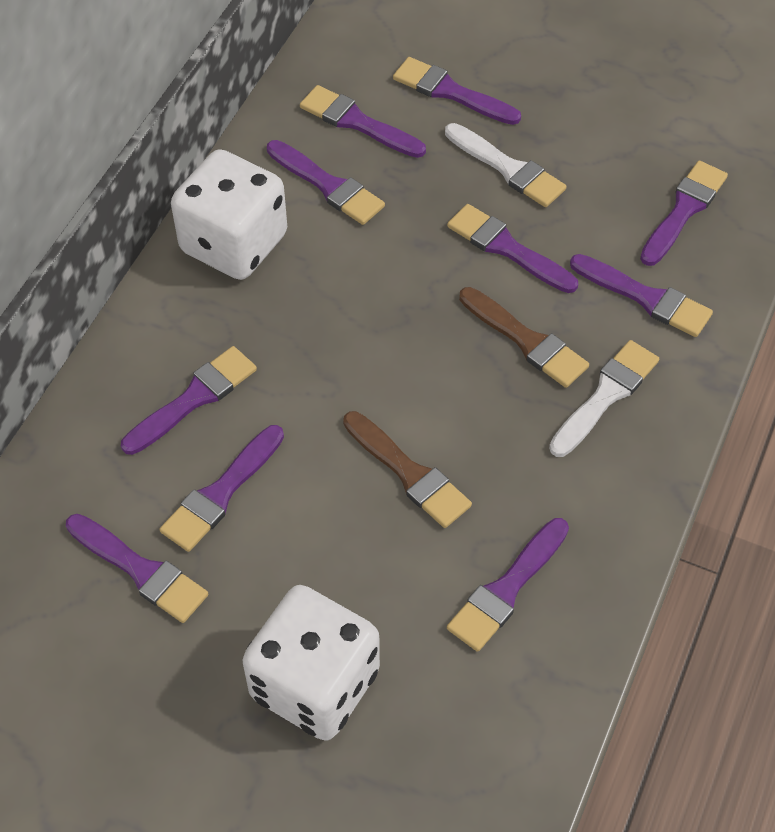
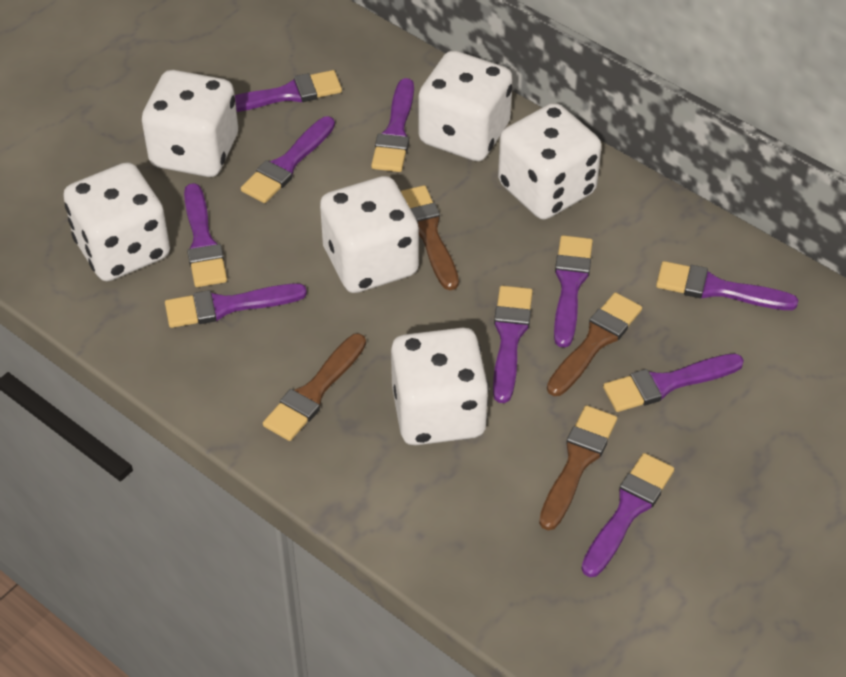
brown brush: 2 -> 4
white brush: 2 -> 0
white dice: 2 -> 6

